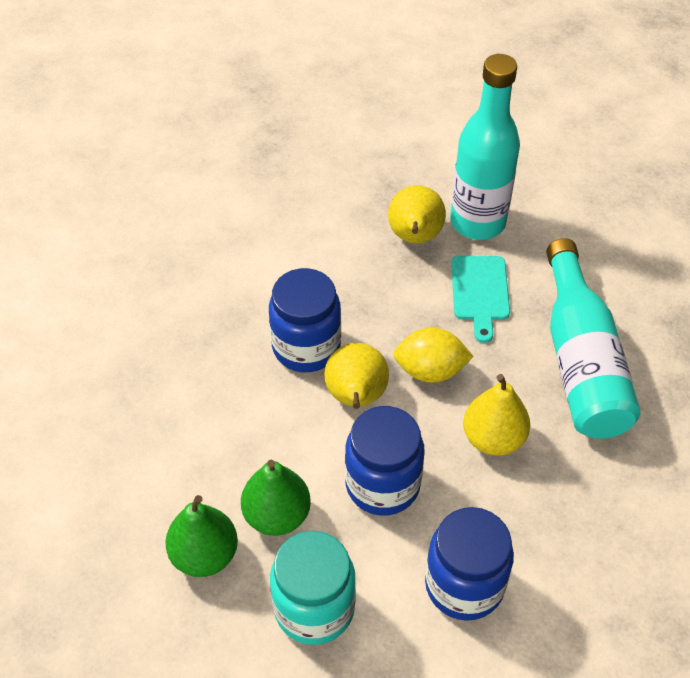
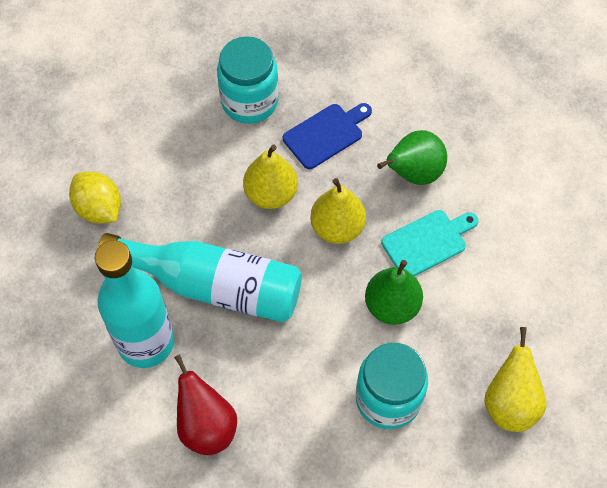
blue cutting board: 0 -> 1
blue jar: 3 -> 0
red pear: 0 -> 1
turquoise jar: 1 -> 2

